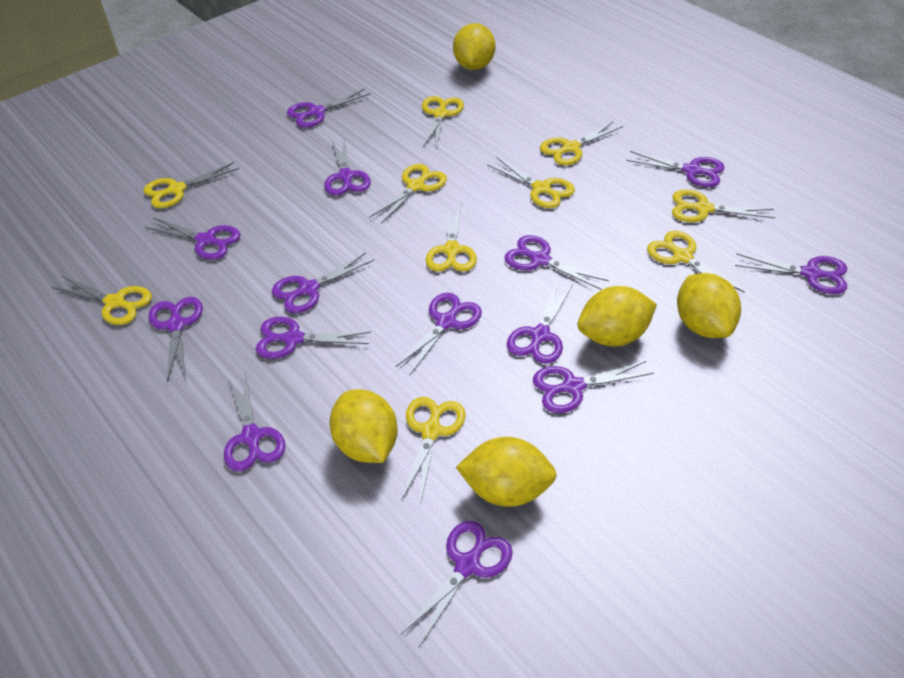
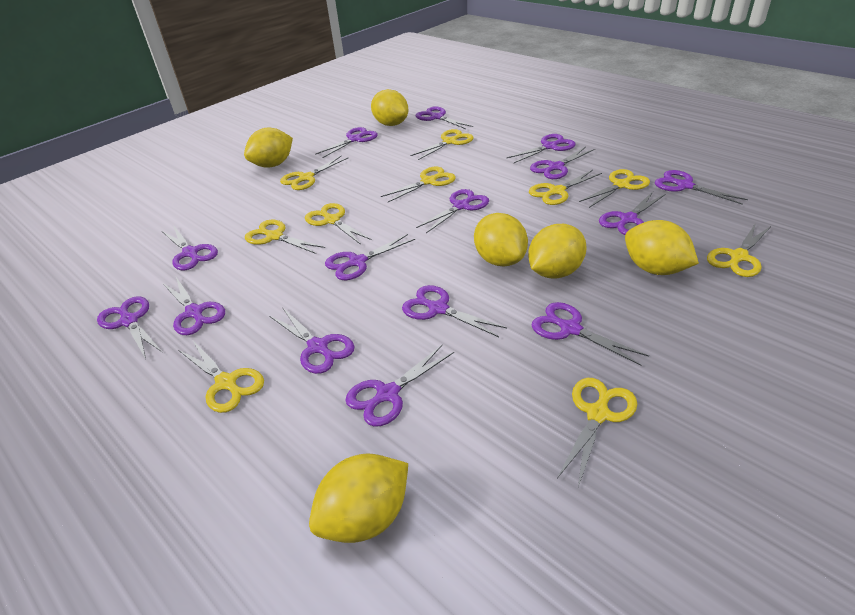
purple scissors: 14 -> 15
yellow lemon: 5 -> 6

